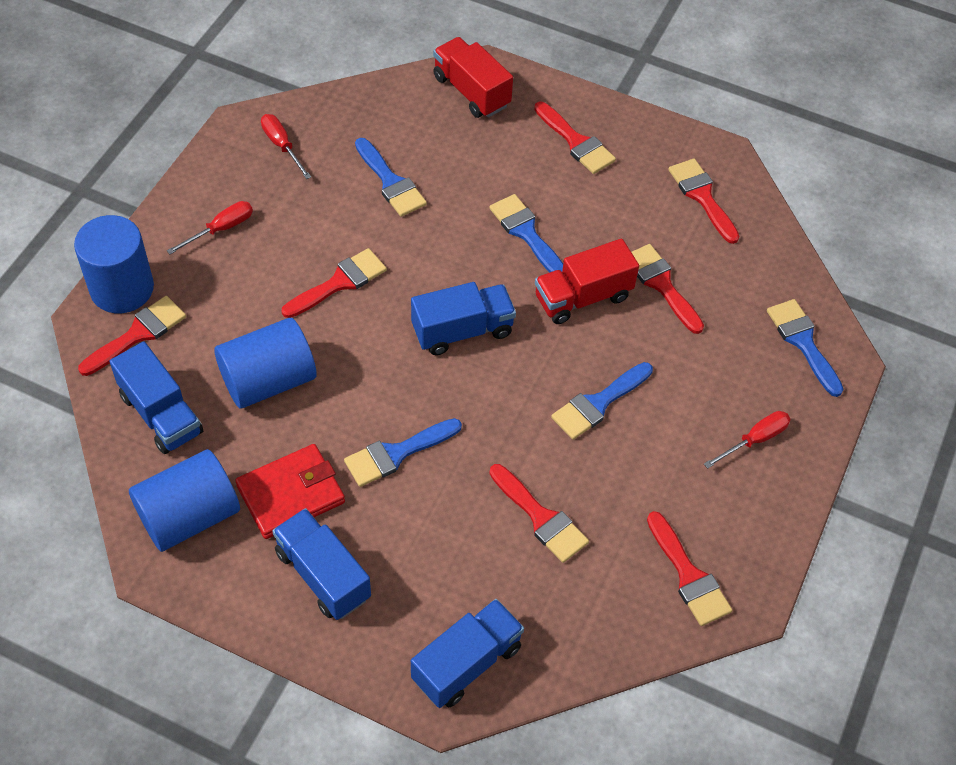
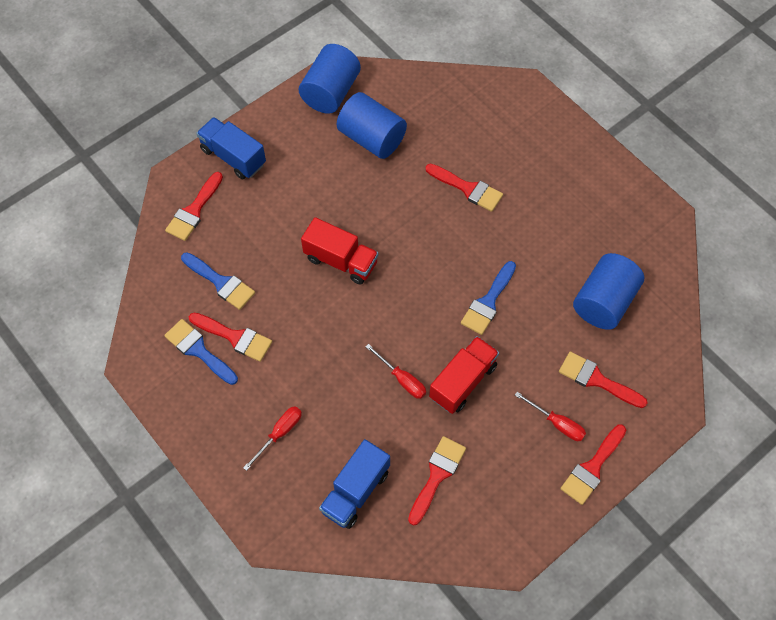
blue brush: 5 -> 3
blue truck: 4 -> 2
red brush: 7 -> 6
red wallet: 1 -> 0

